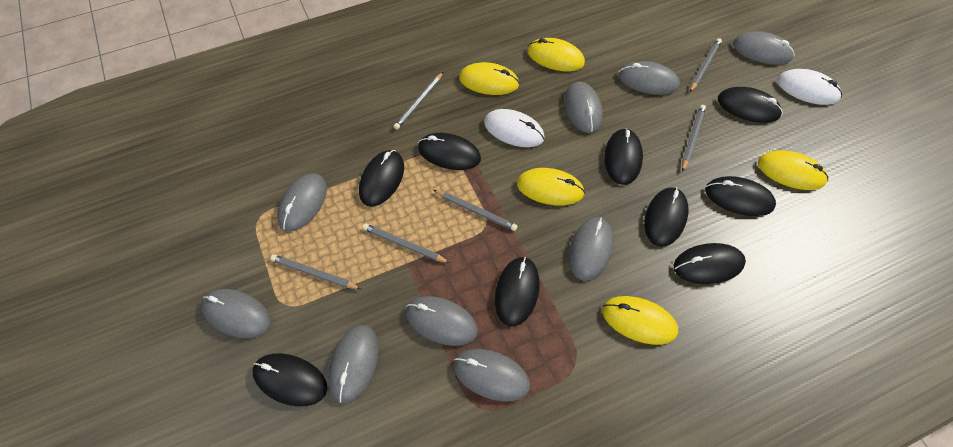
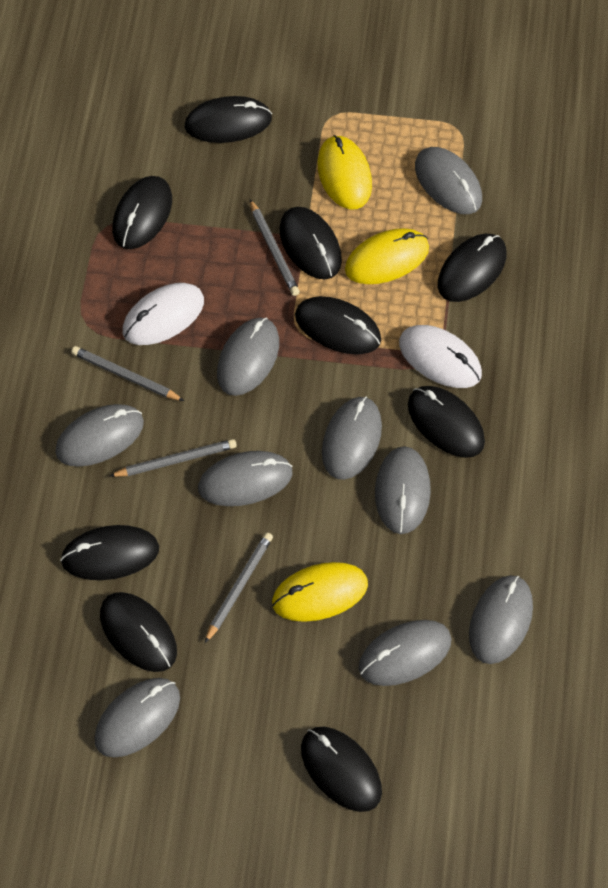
grey pencil: 6 -> 4
yellow mouse: 5 -> 3

